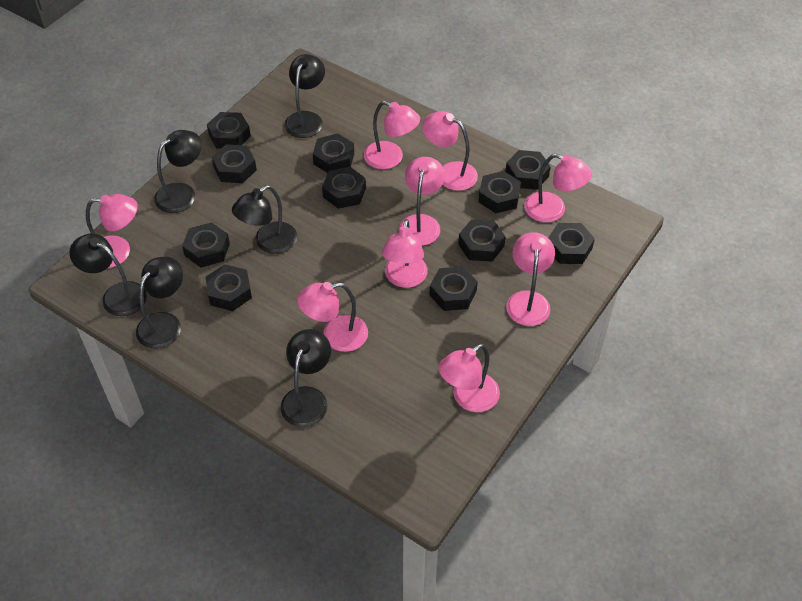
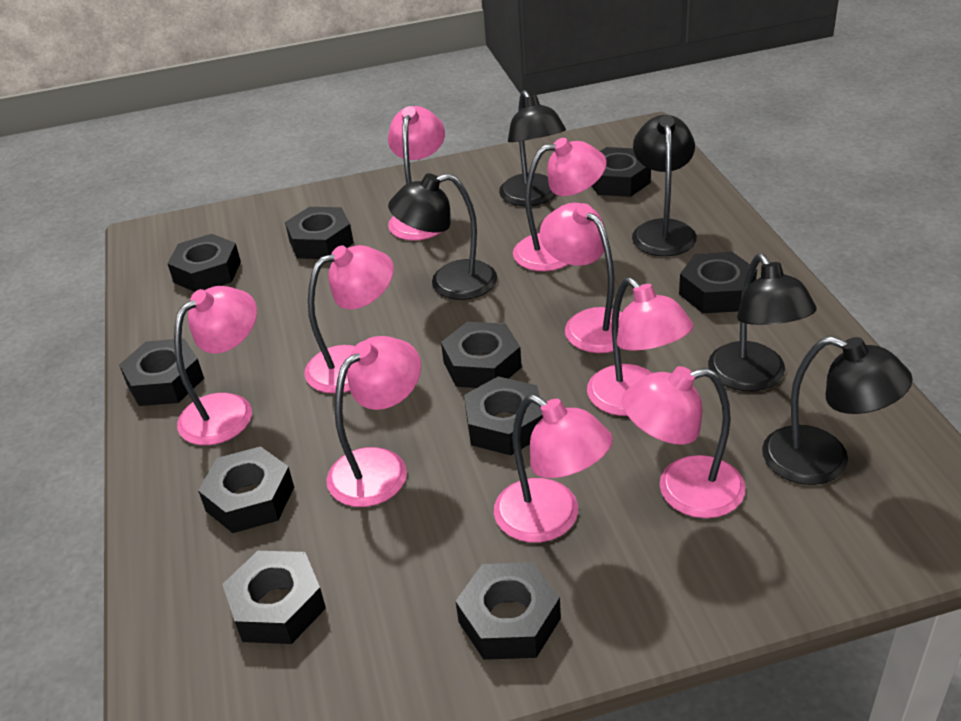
black lamp: 6 -> 5
black nut: 11 -> 10

